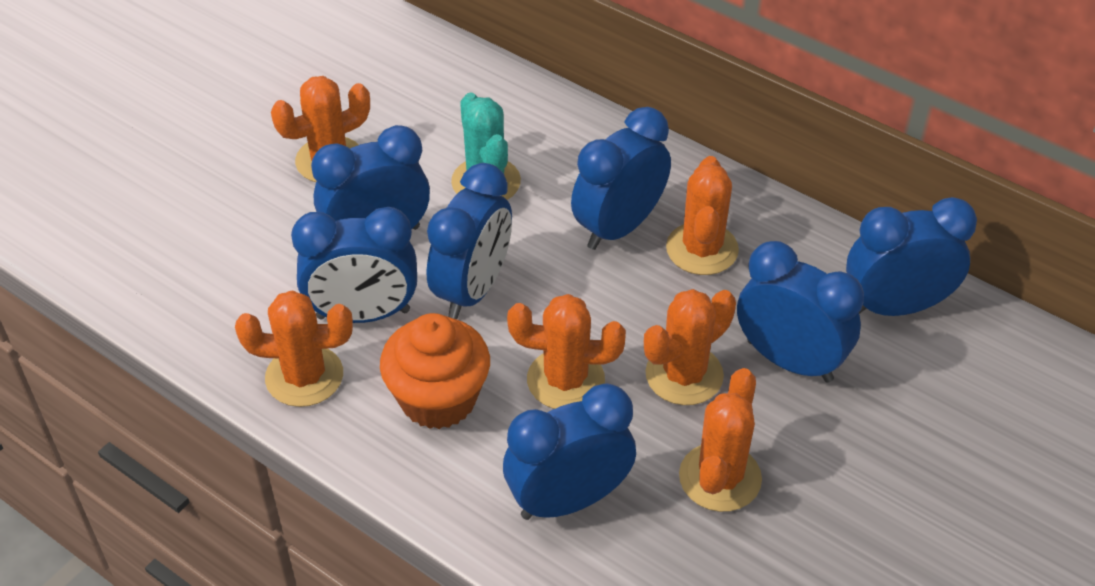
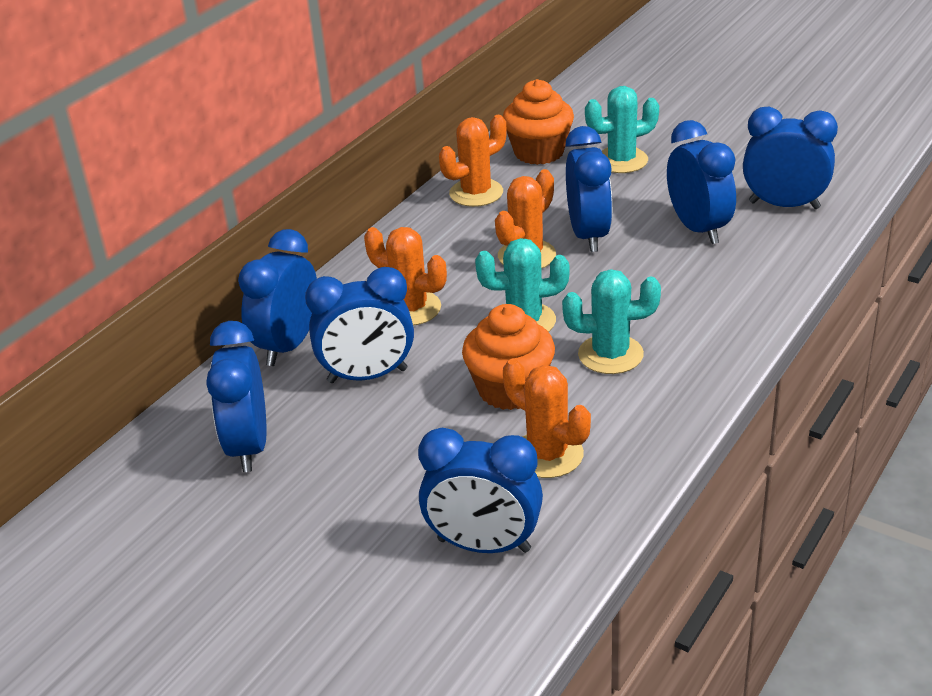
orange cactus: 6 -> 4
orange cupcake: 1 -> 2
turquoise cactus: 1 -> 3

